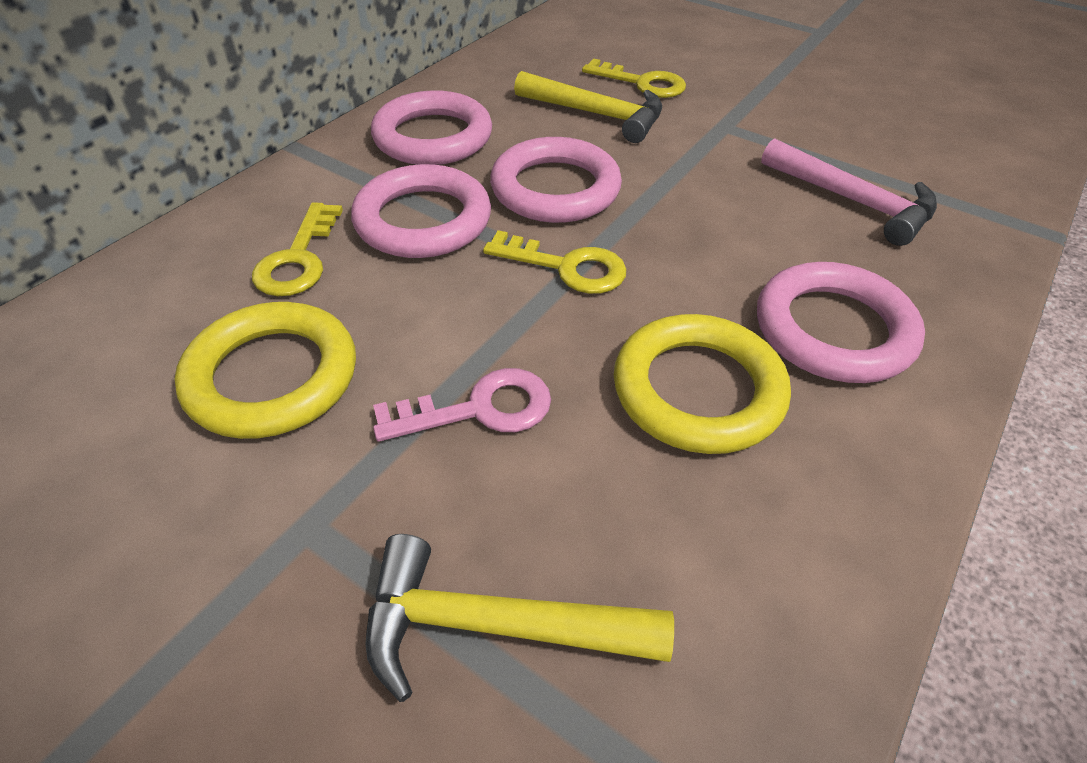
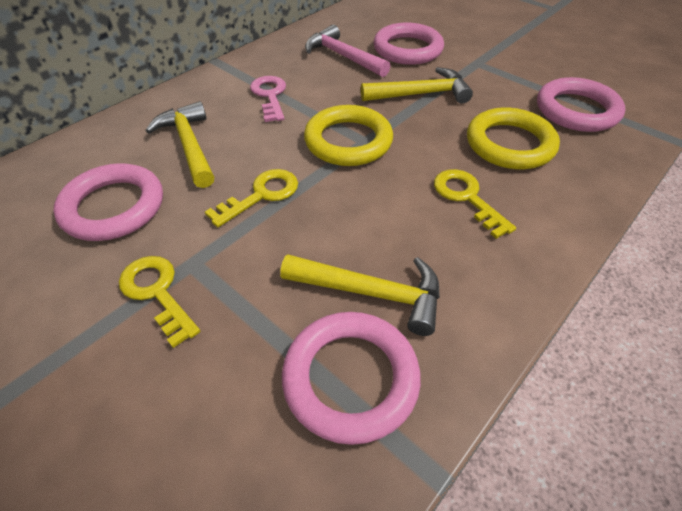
yellow hammer: 2 -> 3

